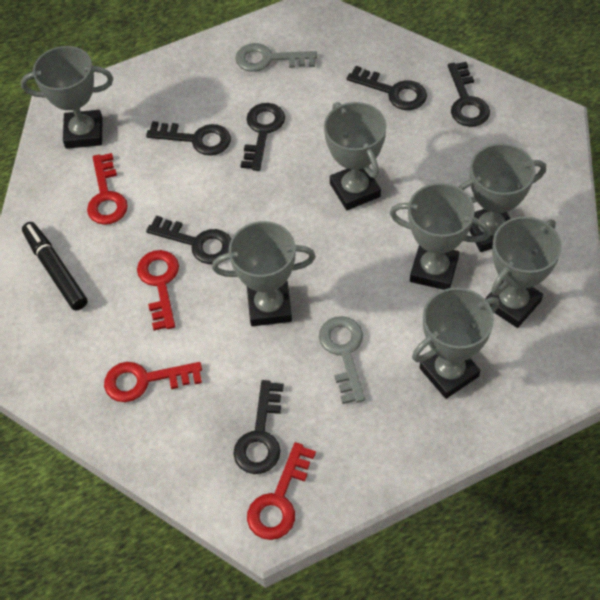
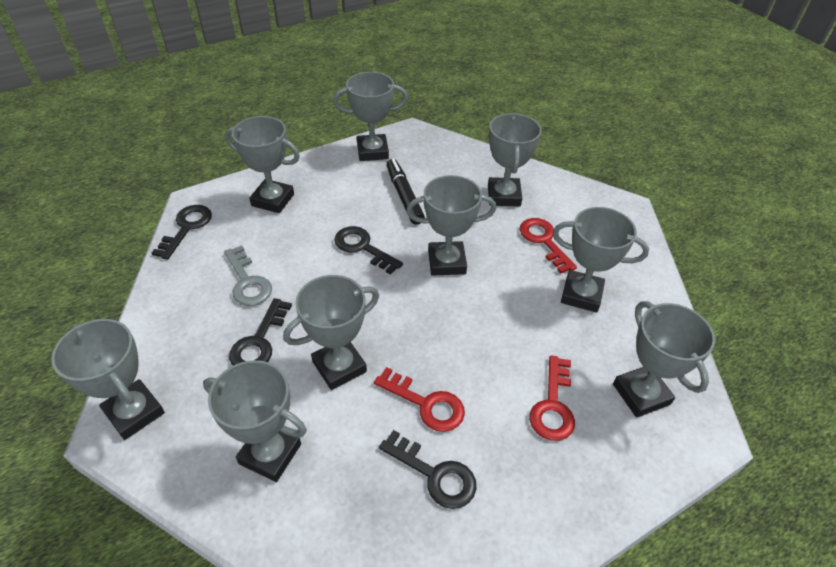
black key: 6 -> 4
grey key: 2 -> 1
grey trophy: 7 -> 9
red key: 4 -> 3

